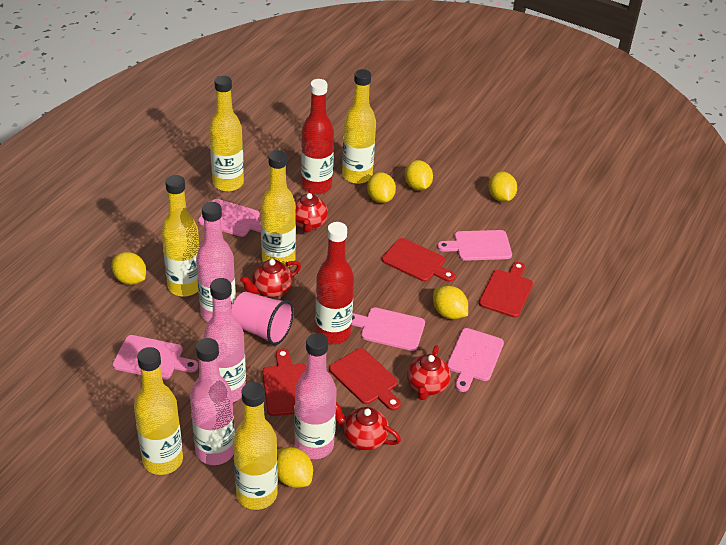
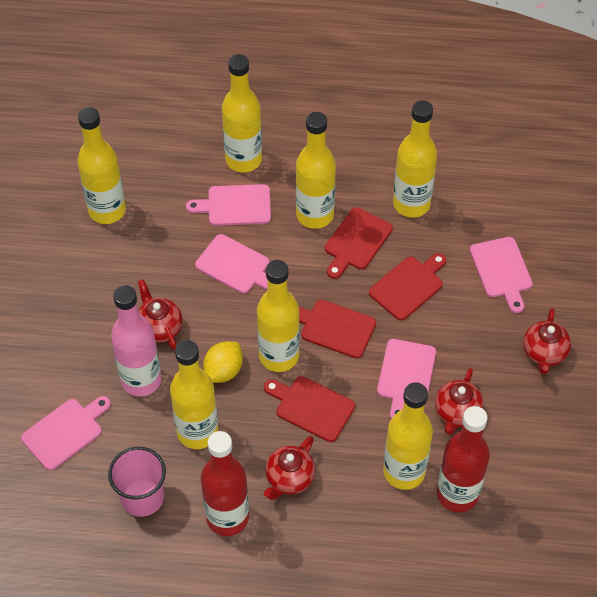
pink bottle: 4 -> 1
yellow bottle: 6 -> 7
yellow lemon: 6 -> 1

